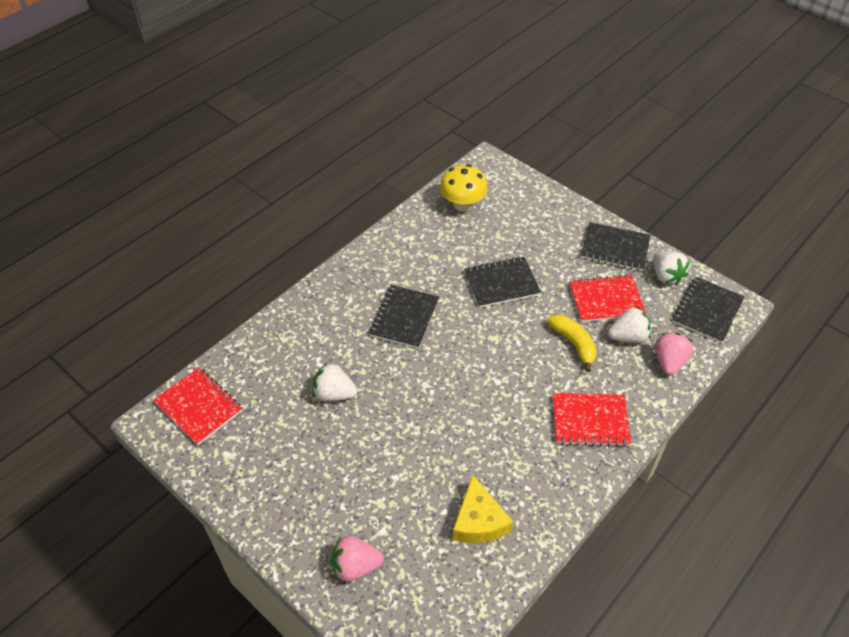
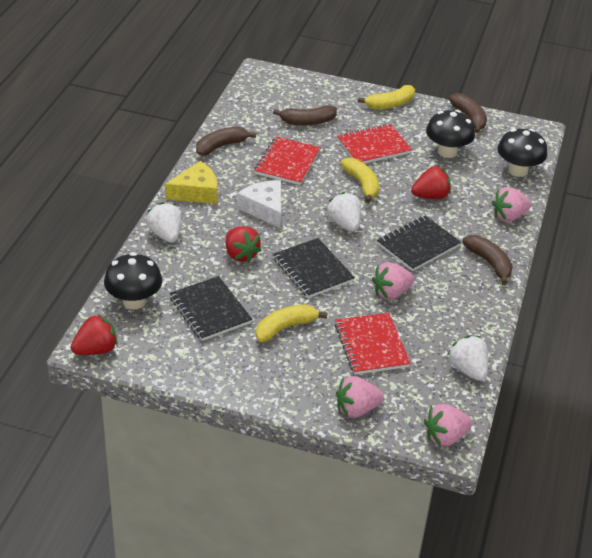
black mushroom: 0 -> 3
black notebook: 4 -> 3
brown banana: 0 -> 4
pink strawberry: 2 -> 4
red strawberry: 0 -> 3
white cheese: 0 -> 1
yellow banana: 1 -> 3
yellow mushroom: 1 -> 0

